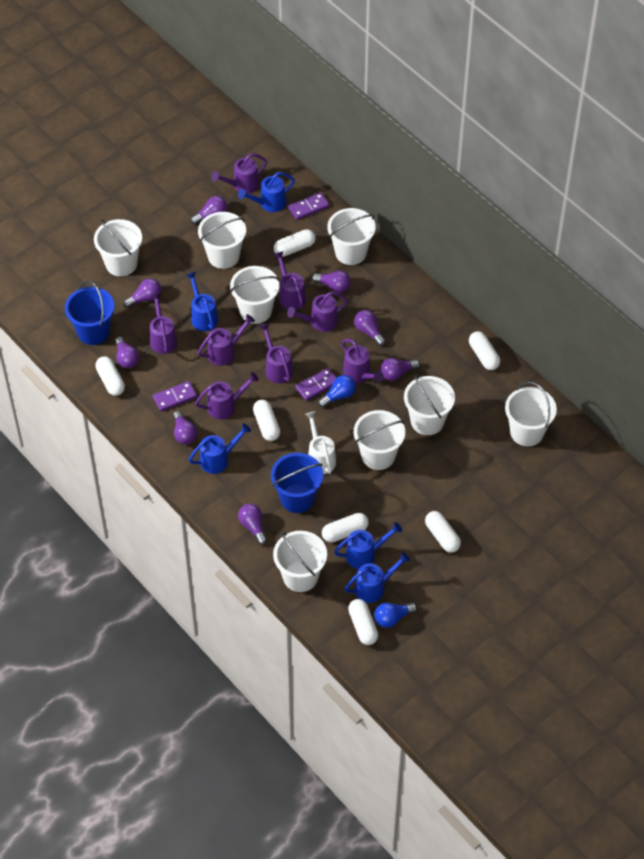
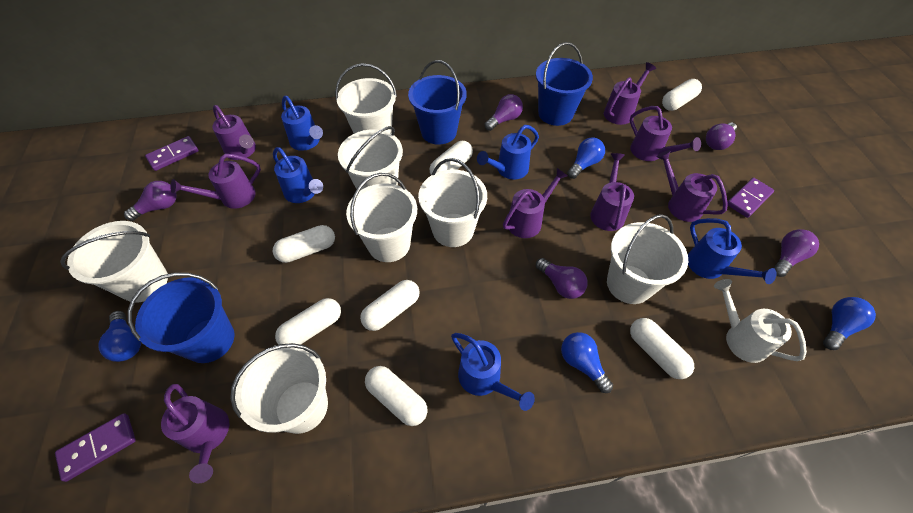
blue bucket: 2 -> 3
blue light bulb: 2 -> 4
purple light bulb: 8 -> 5
white bucket: 8 -> 7

